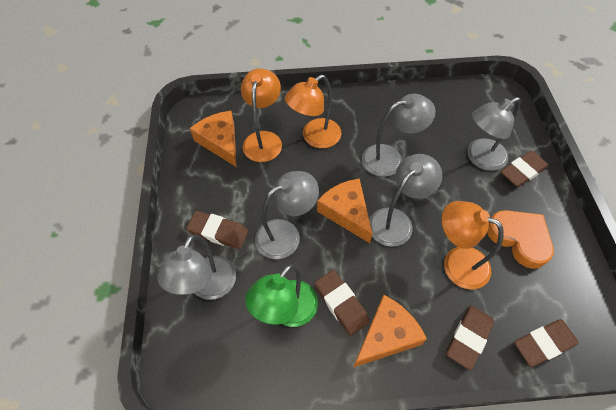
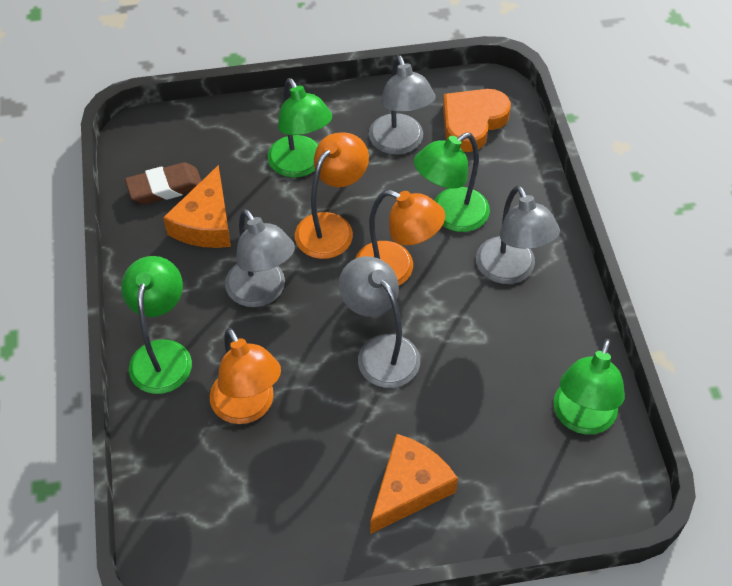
brown eraser: 5 -> 1
green lamp: 1 -> 4
grey lamp: 5 -> 4
orange cheese: 3 -> 2

